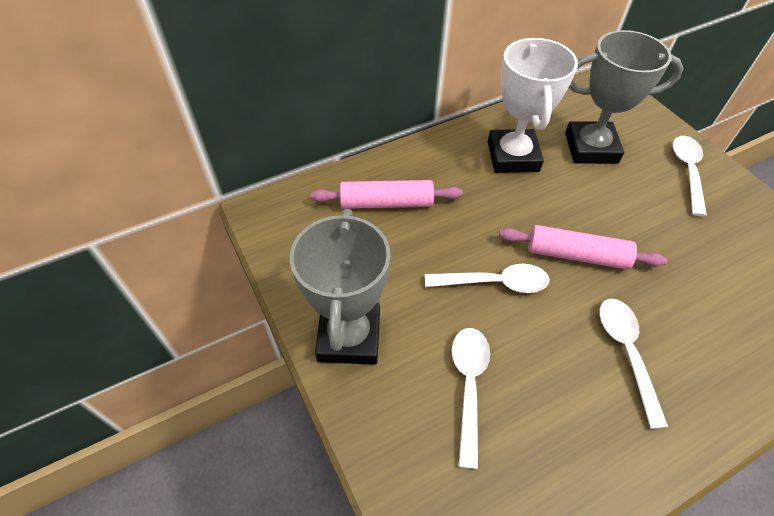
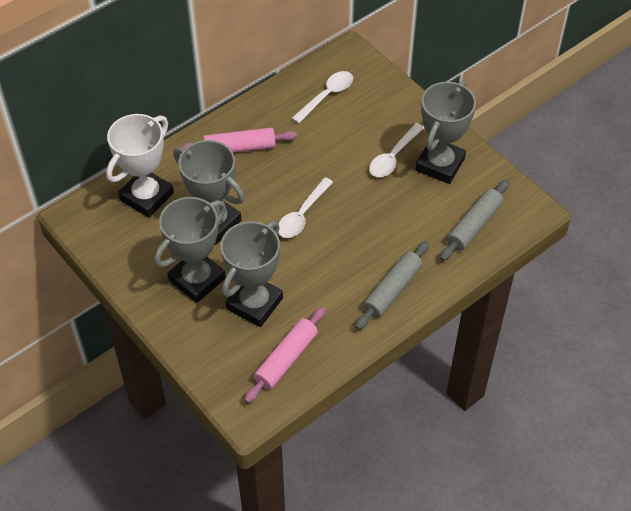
grey rolling pin: 0 -> 2
grey trophy: 2 -> 4
white spoon: 4 -> 3

